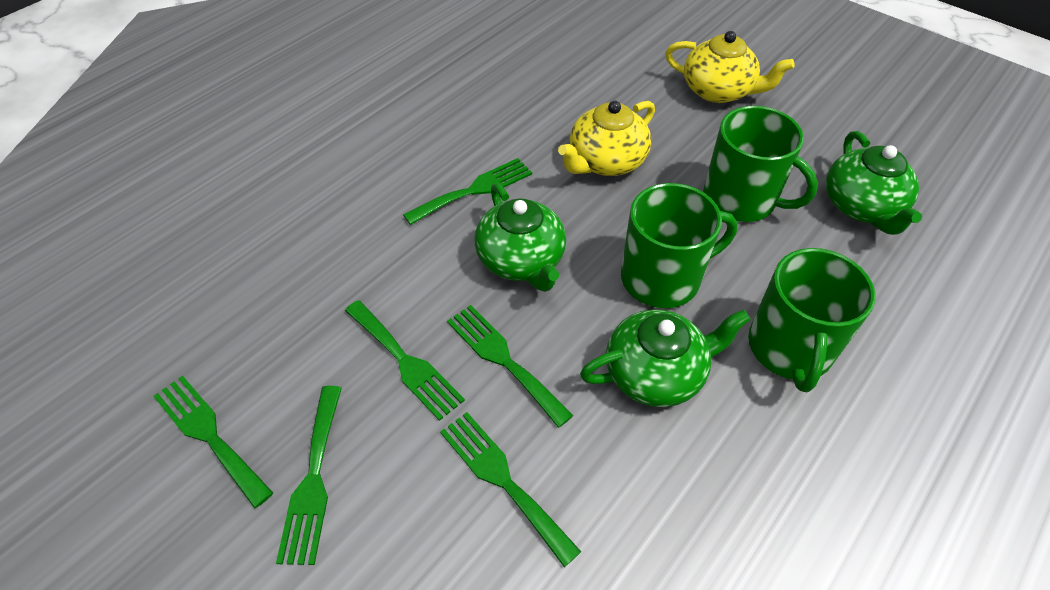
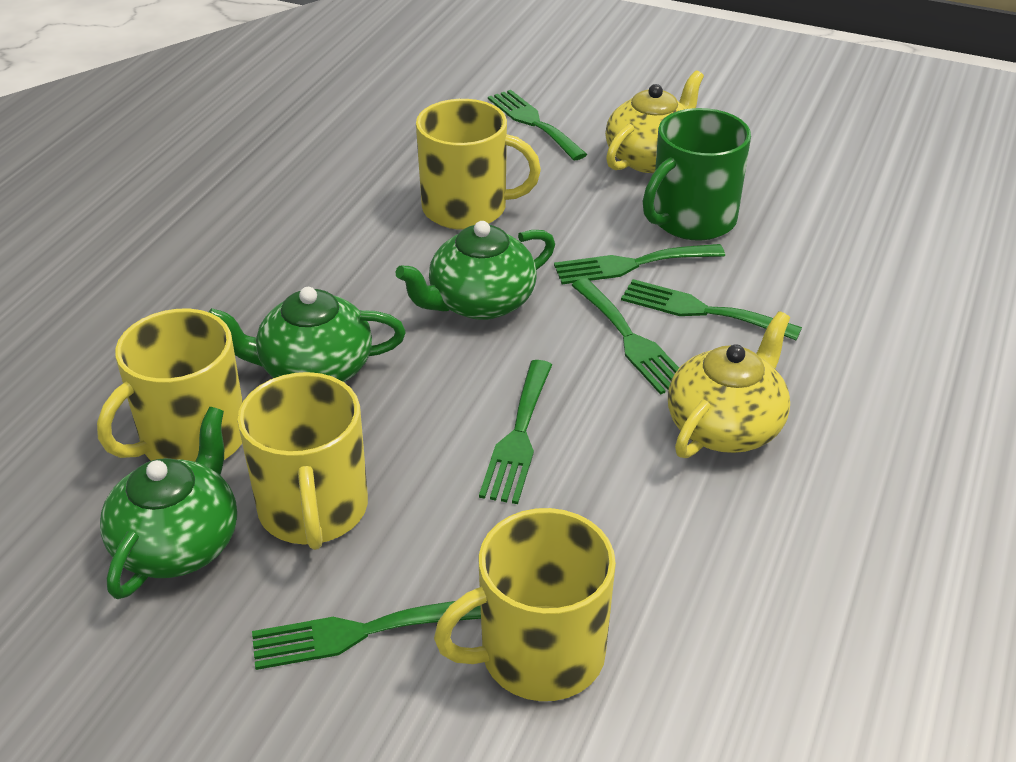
green mug: 3 -> 1
yellow mug: 0 -> 4

